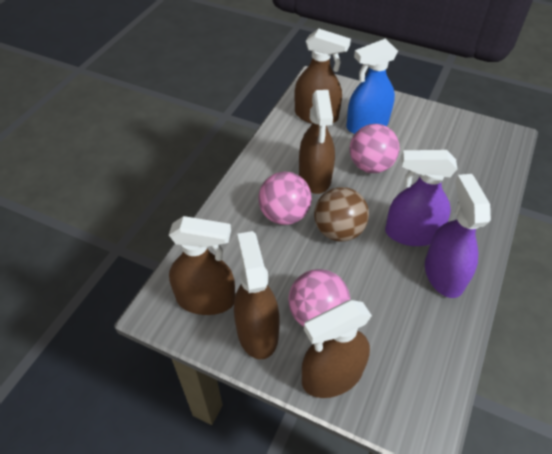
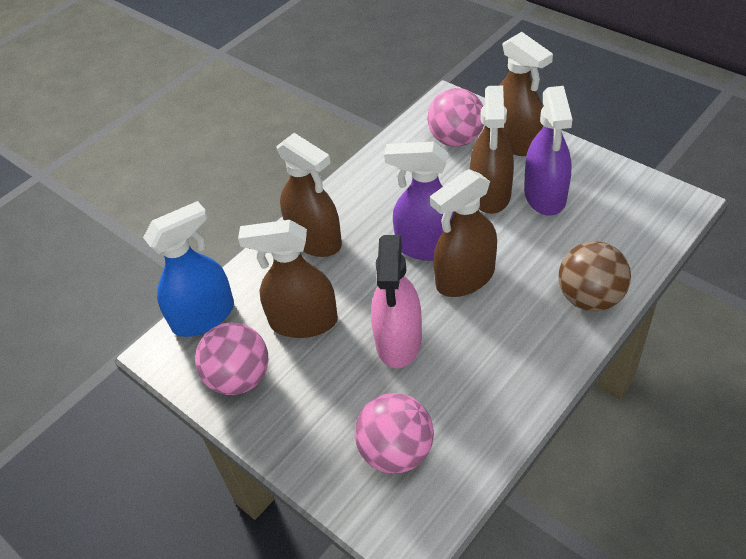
pink spray bottle: 0 -> 1

